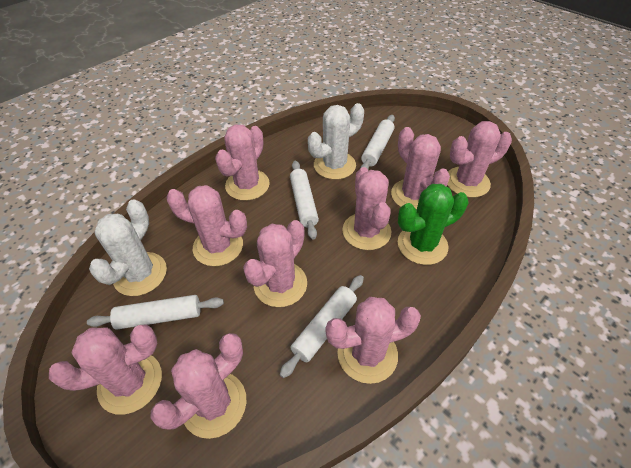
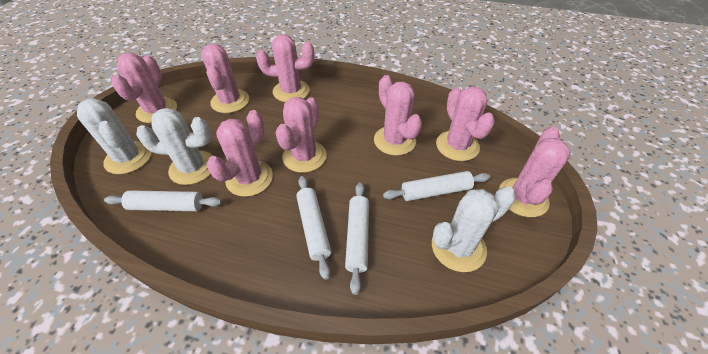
green cactus: 1 -> 0
pink cactus: 9 -> 8
white cactus: 2 -> 3

